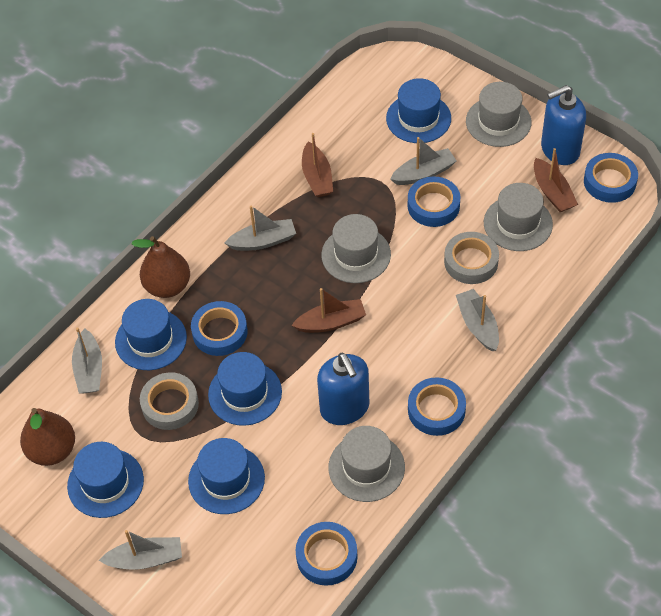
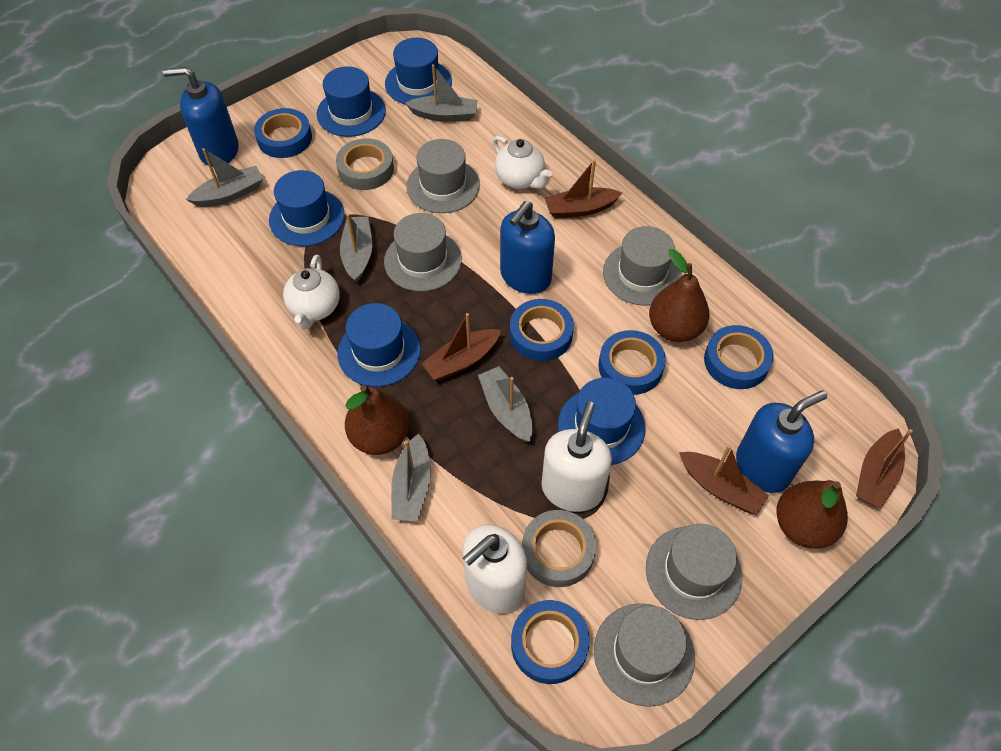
blue soap dispenser: 2 -> 3
brown boat: 3 -> 4
brown pear: 2 -> 3
grey hat: 4 -> 5
white soap dispenser: 0 -> 2
white teapot: 0 -> 2

